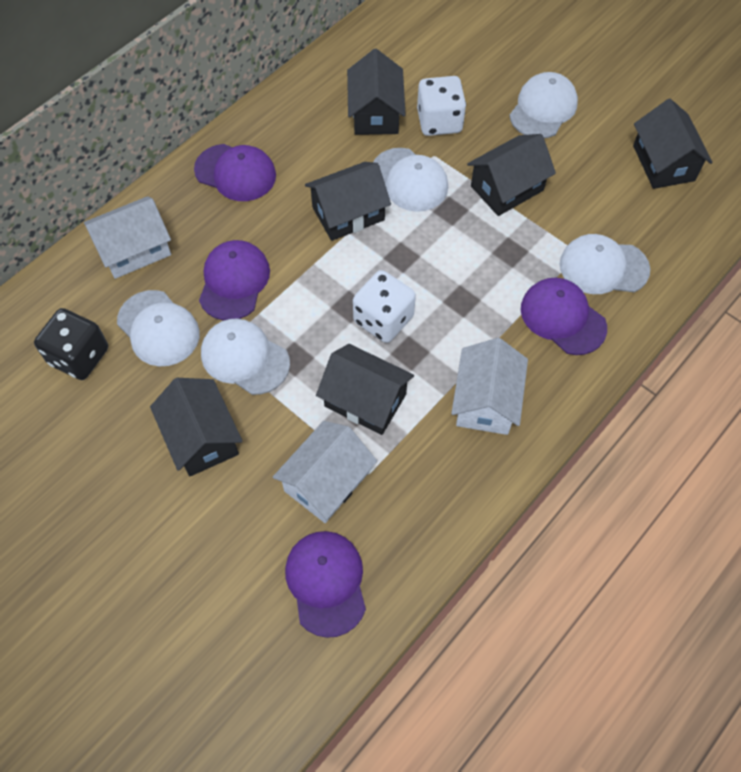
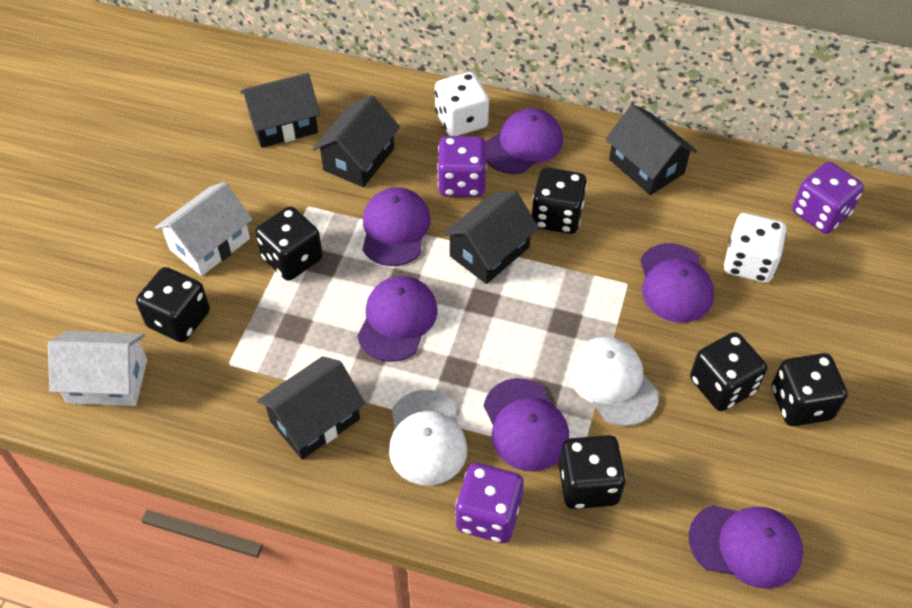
black dice: 1 -> 6
black house: 6 -> 5
purple cap: 4 -> 6
purple dice: 0 -> 3
white cap: 5 -> 2
white house: 3 -> 2

